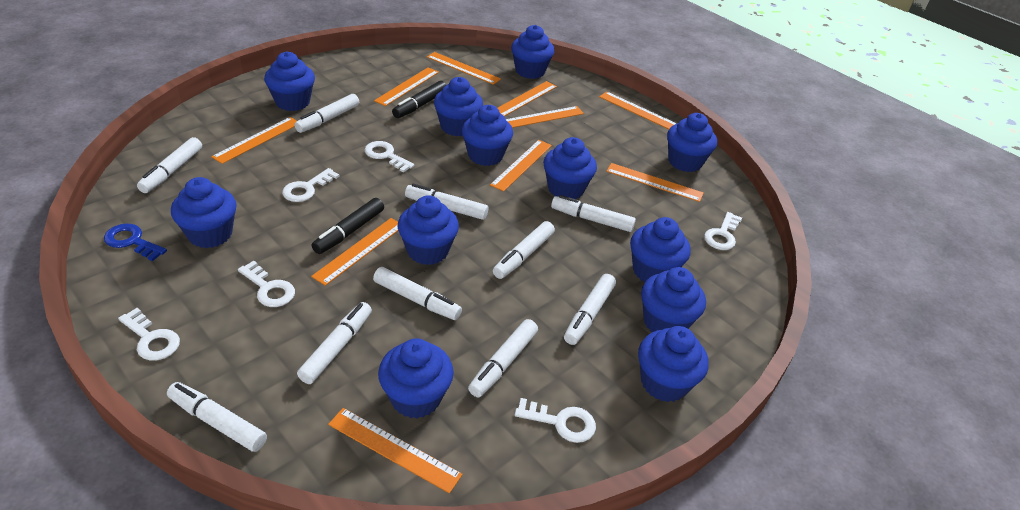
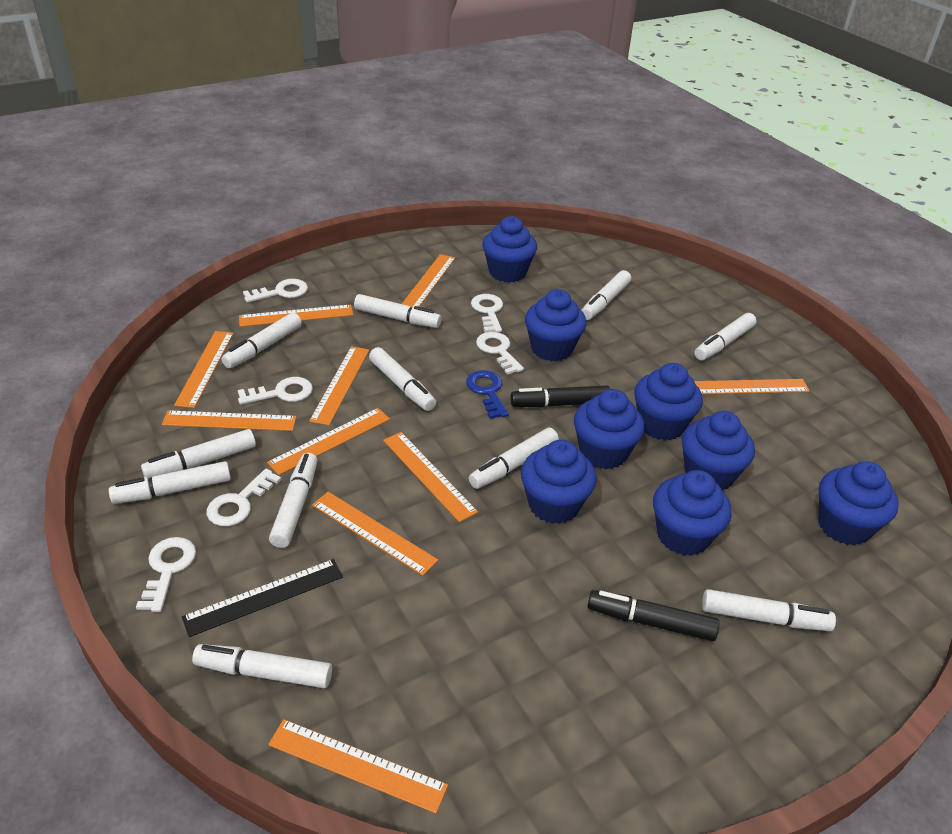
black ruler: 0 -> 1
blue cupcake: 12 -> 8
white marker: 10 -> 11

